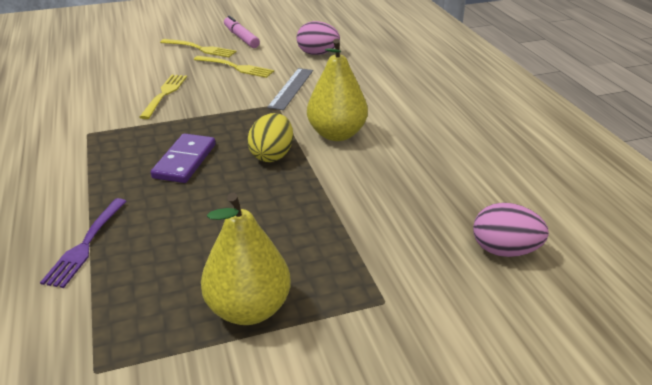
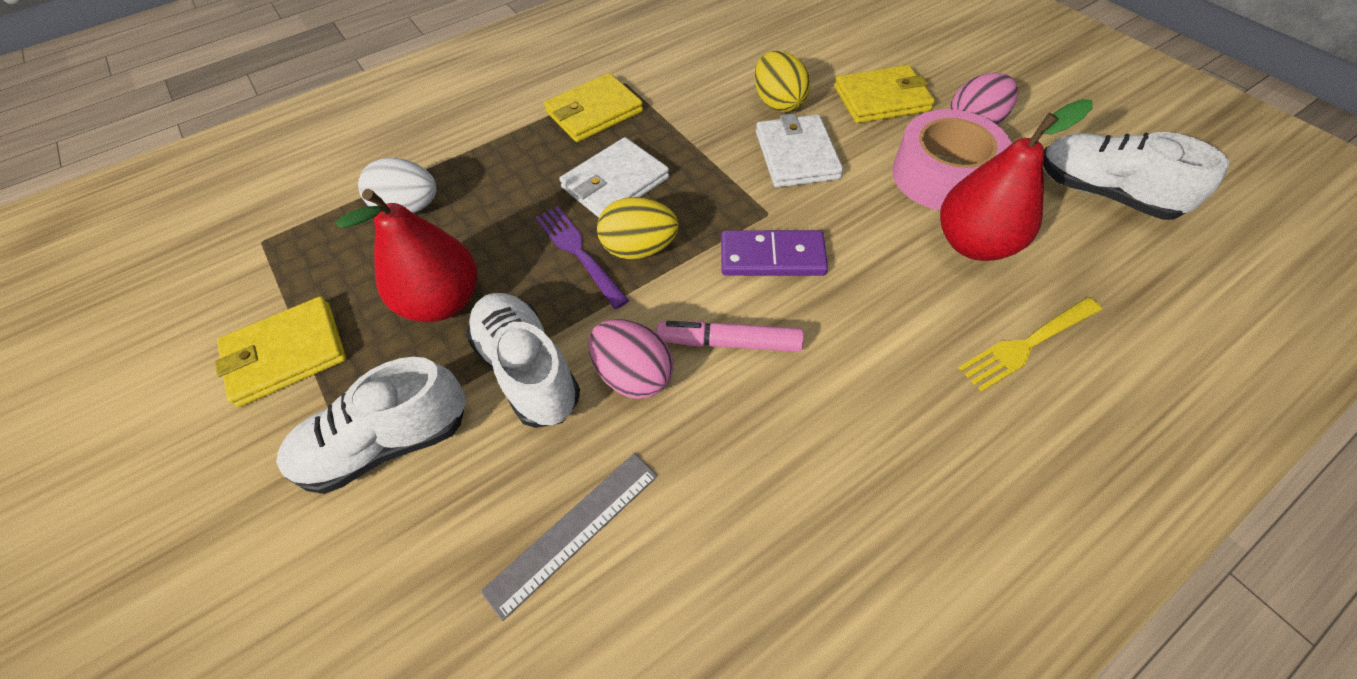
pink tape: 0 -> 1
red pear: 0 -> 2
white egg: 0 -> 1
white shoe: 0 -> 3
white wallet: 0 -> 2
yellow egg: 1 -> 2
yellow fork: 3 -> 1
yellow pear: 2 -> 0
yellow wallet: 0 -> 3

